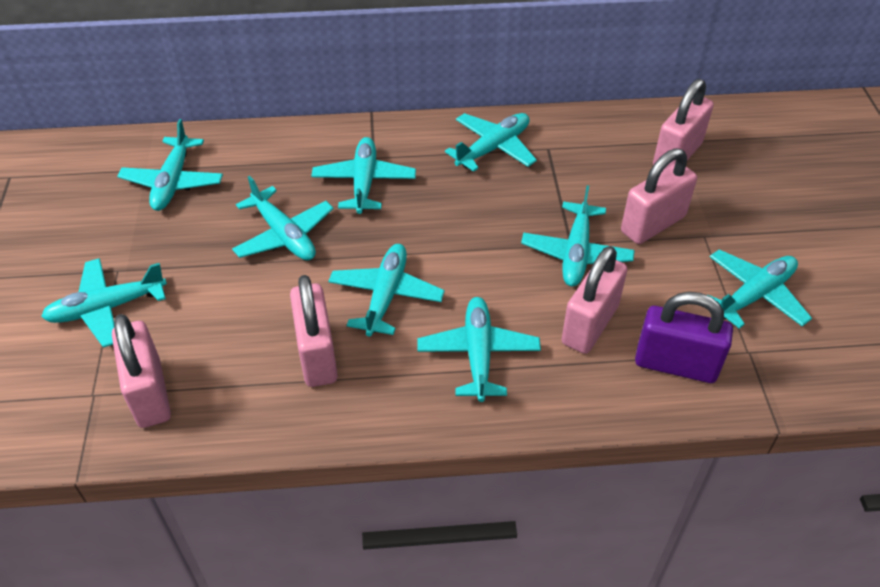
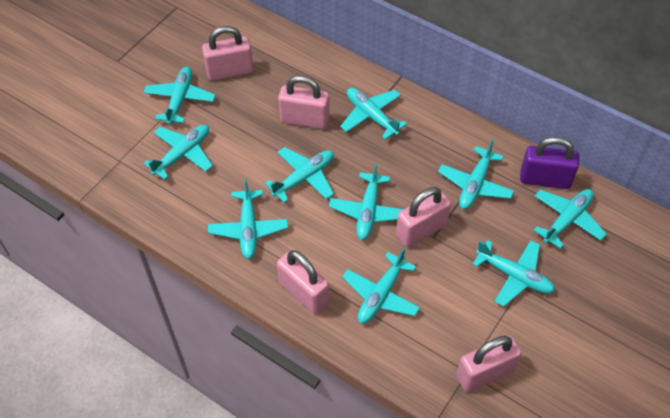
turquoise plane: 9 -> 10

